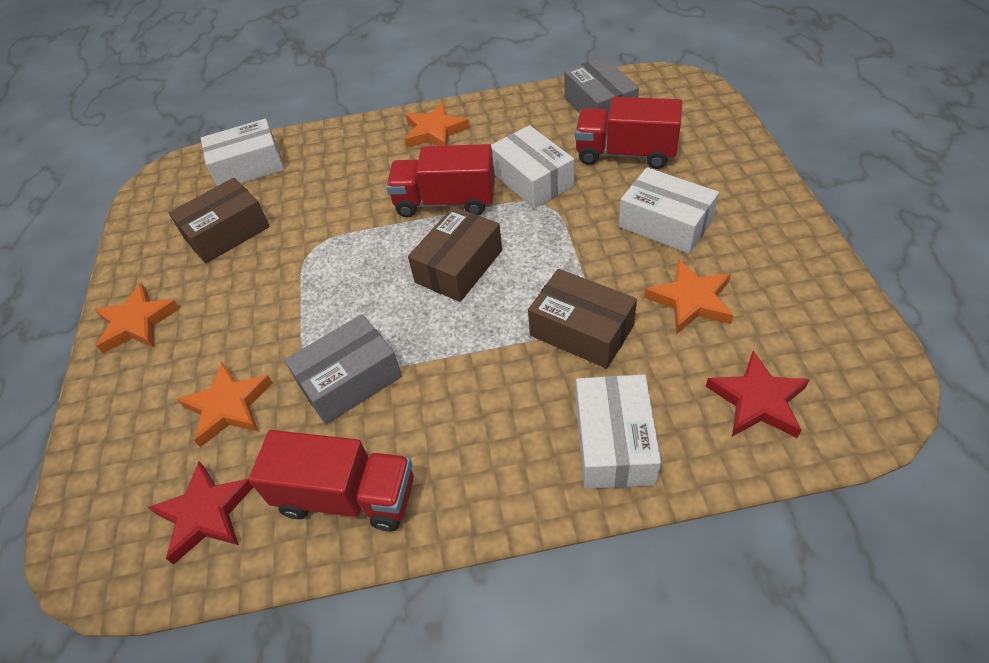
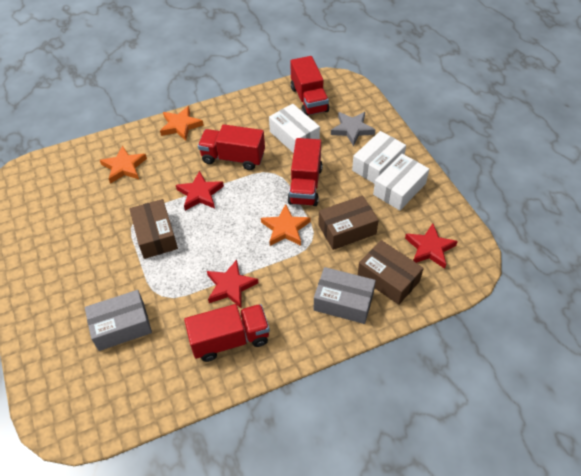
grey star: 0 -> 1
orange star: 4 -> 3
red star: 2 -> 3
red truck: 3 -> 4
white box: 4 -> 3

